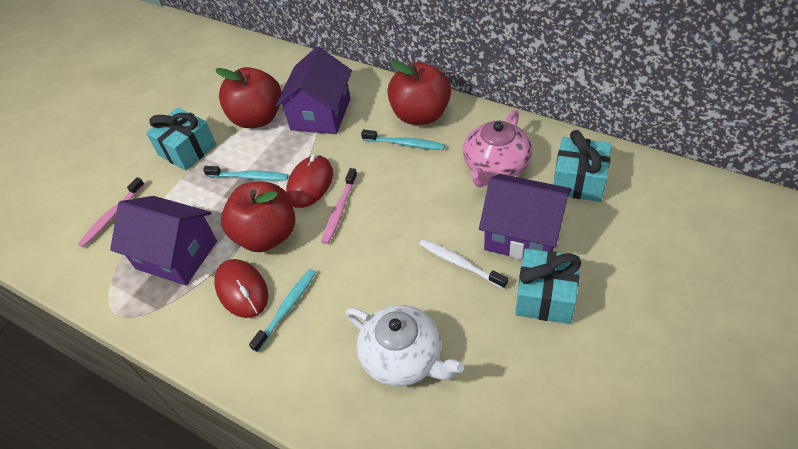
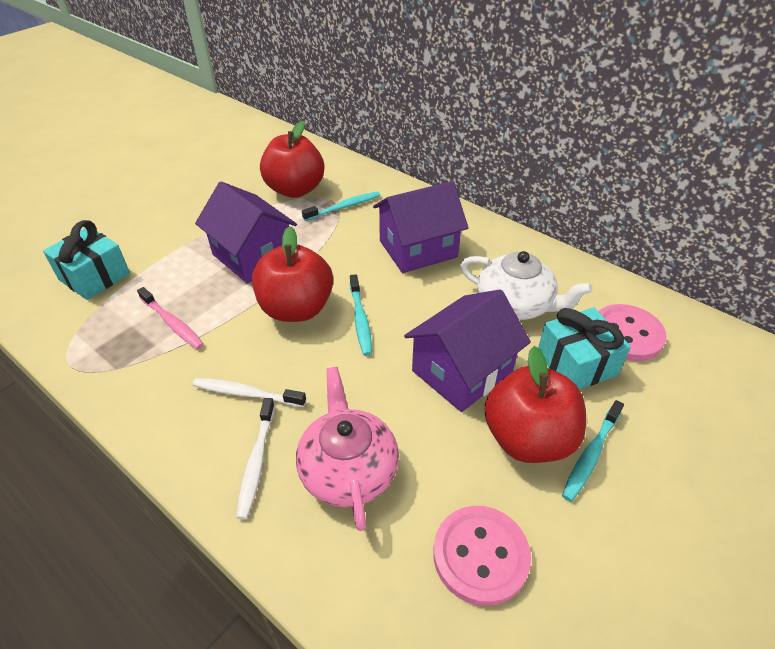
pink button: 0 -> 2
pink toothbrush: 2 -> 1
red mouse: 2 -> 0
turquoise gift: 3 -> 2
white toothbrush: 1 -> 2

